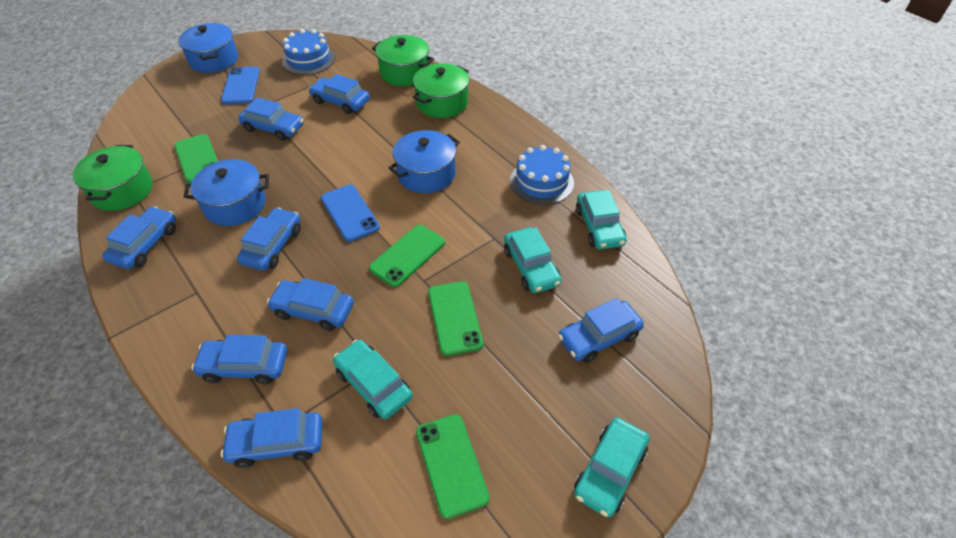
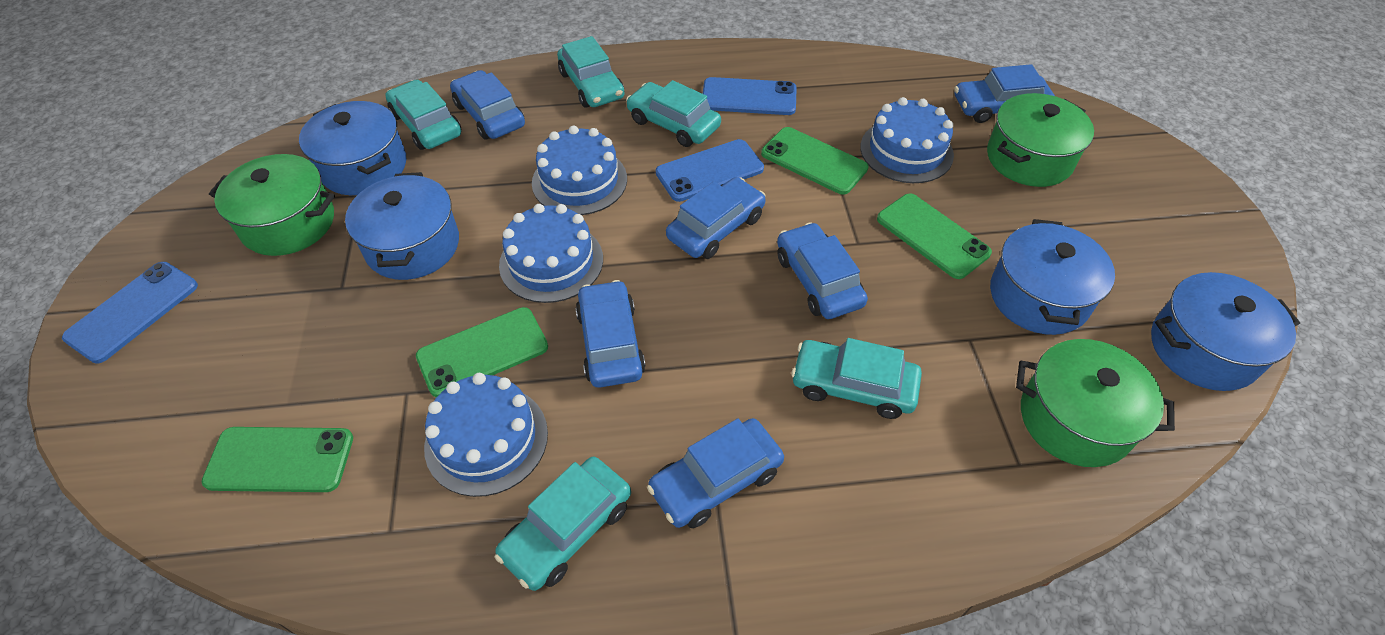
blue cake: 2 -> 4
blue car: 8 -> 6
blue phone: 2 -> 3
blue pot: 3 -> 4
turquoise car: 4 -> 5

